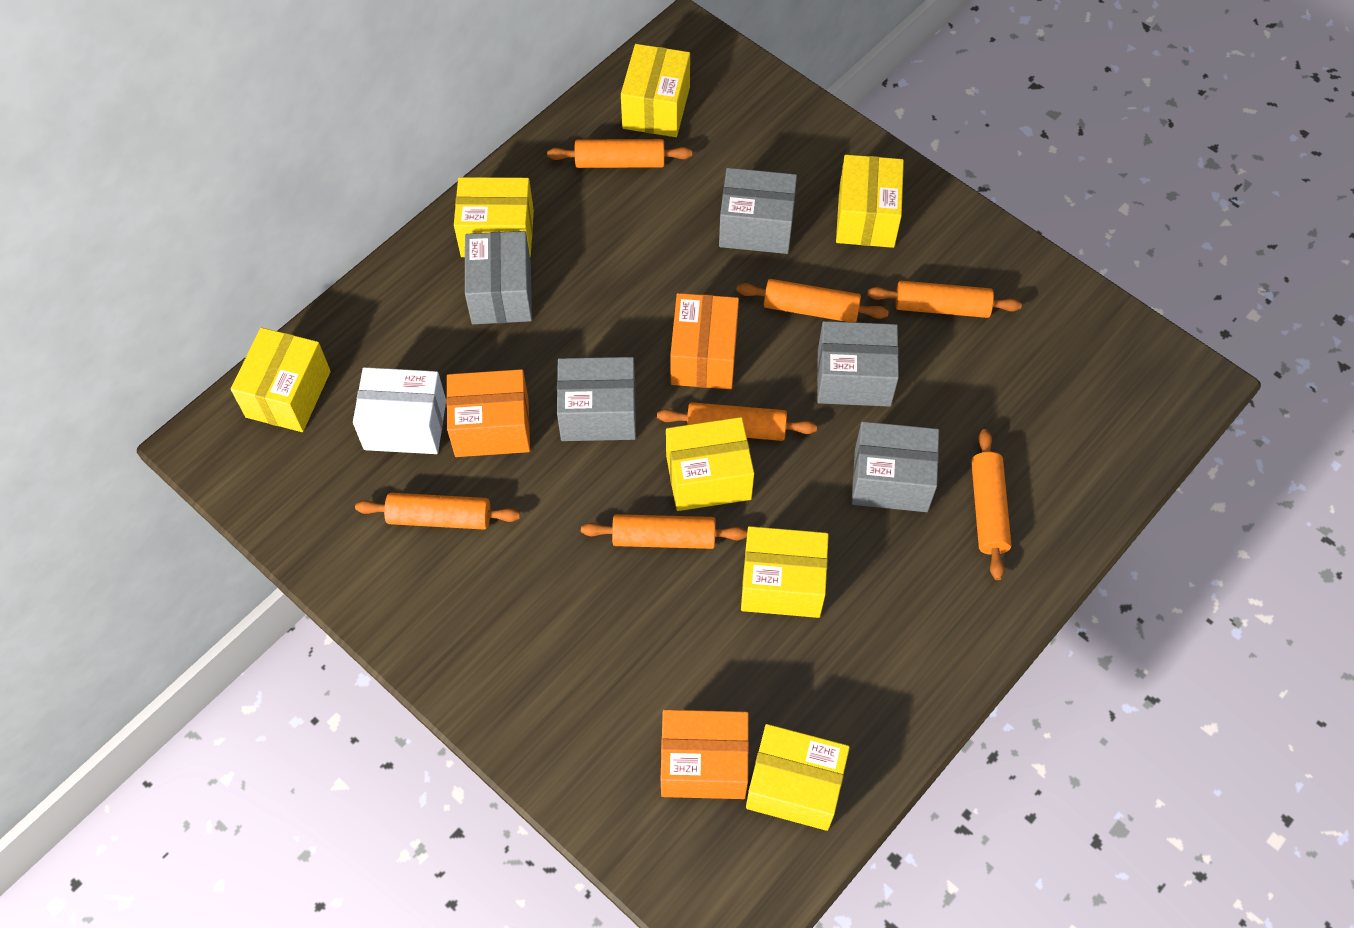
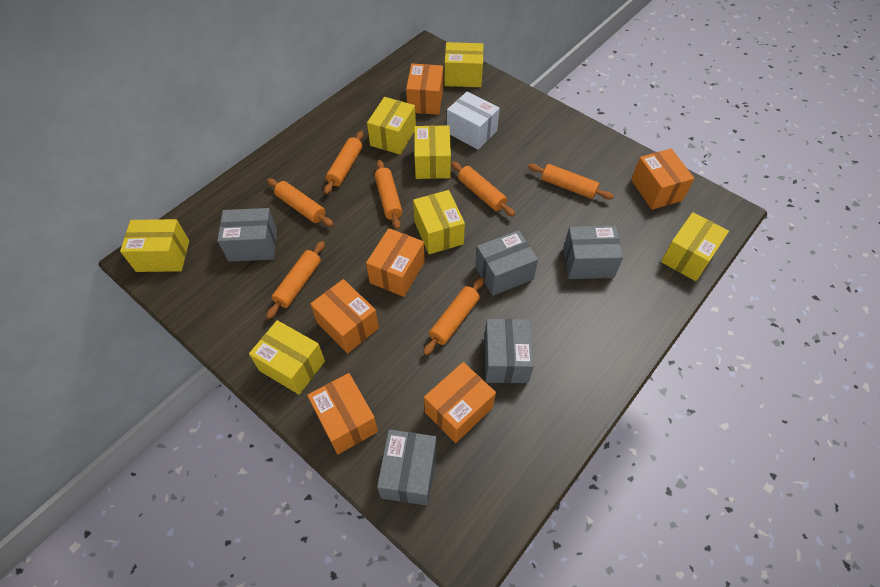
orange box: 3 -> 6

